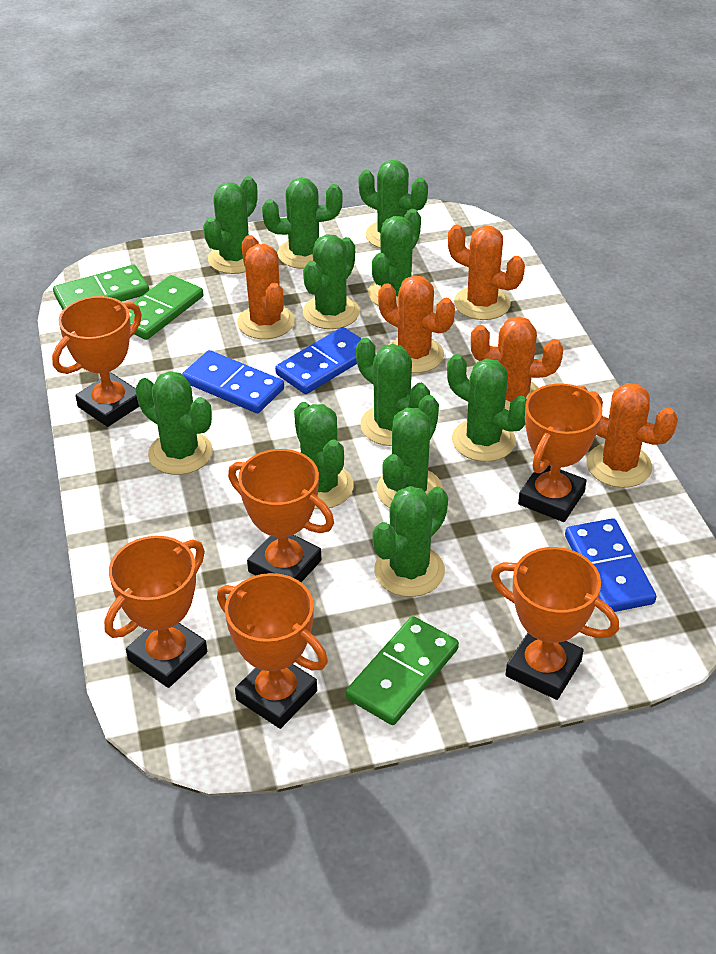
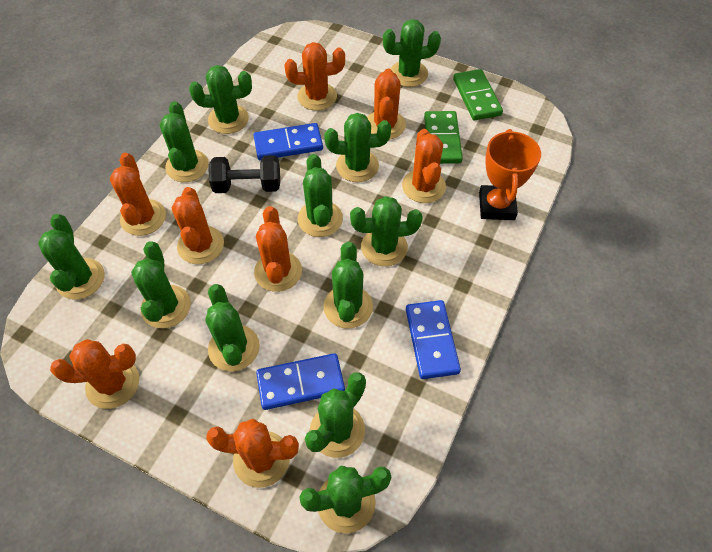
black dumbbell: 0 -> 1
green cactus: 11 -> 12
green domino: 3 -> 2
orange cactus: 5 -> 8
orange trophy: 6 -> 1

